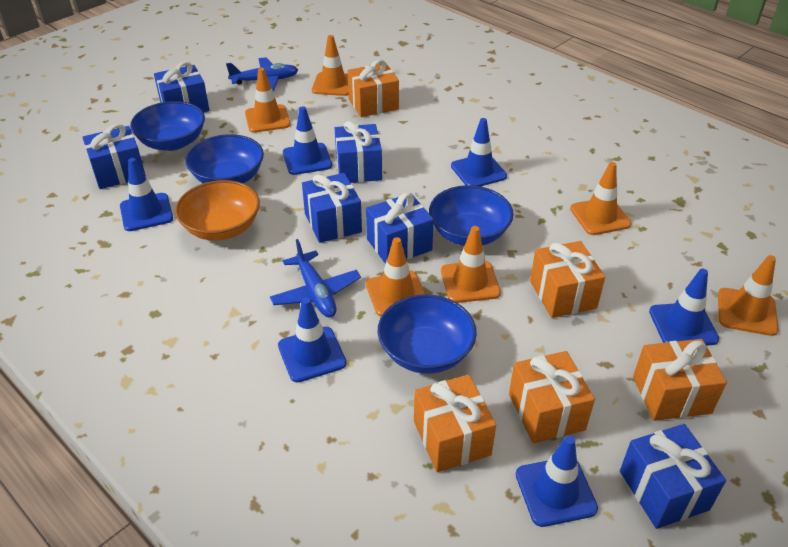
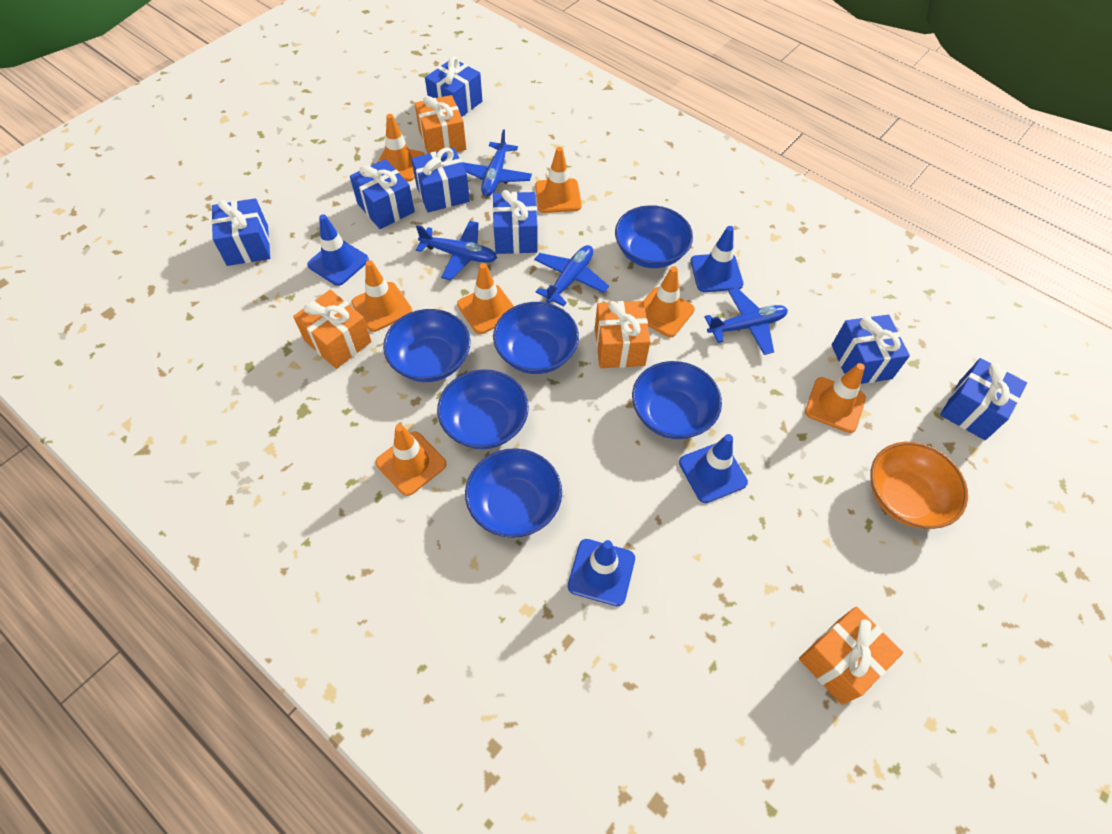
blue bowl: 4 -> 6
blue gift: 6 -> 7
blue plane: 2 -> 4
blue traffic cone: 6 -> 4
orange gift: 5 -> 4
orange traffic cone: 6 -> 7

